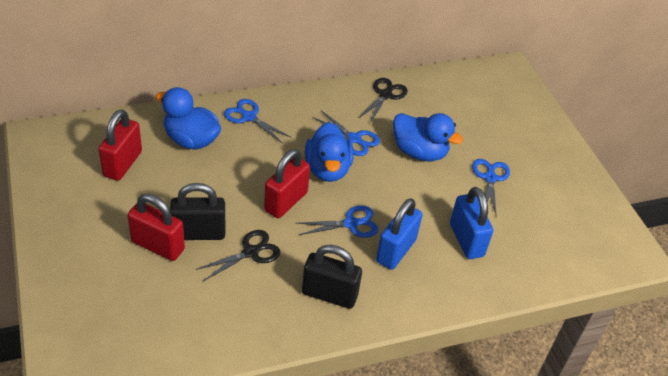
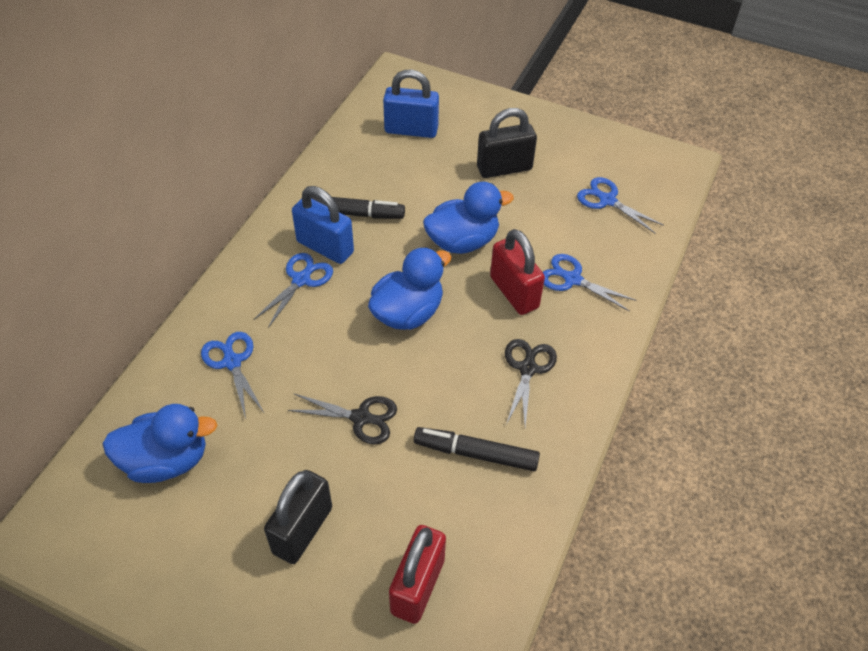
black marker: 0 -> 2
red padlock: 3 -> 2

